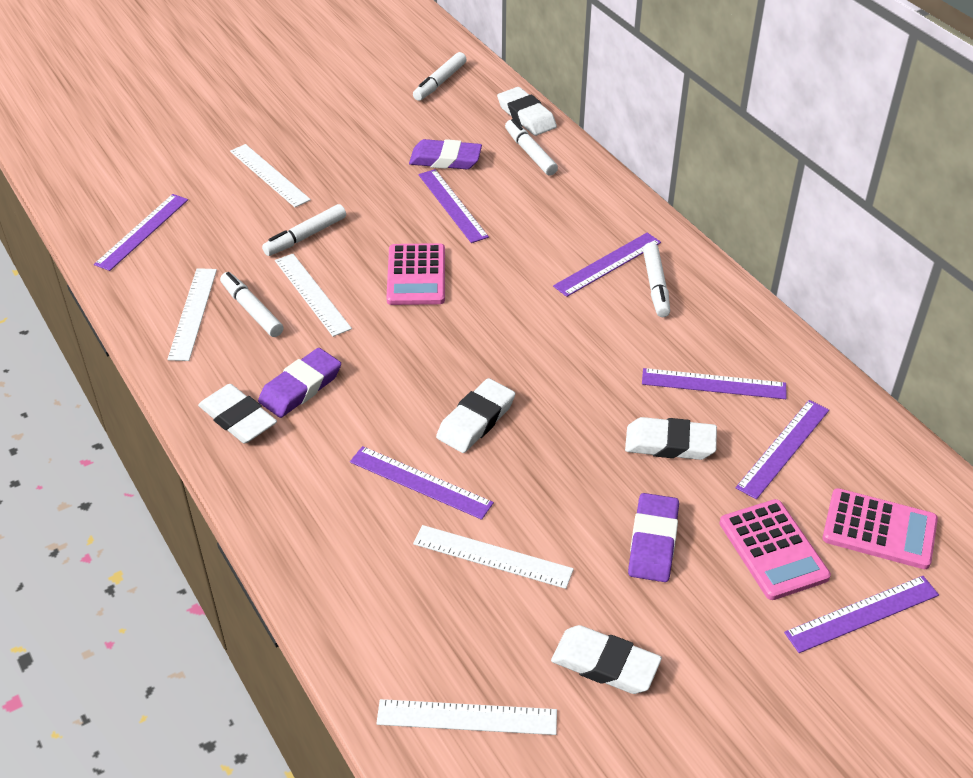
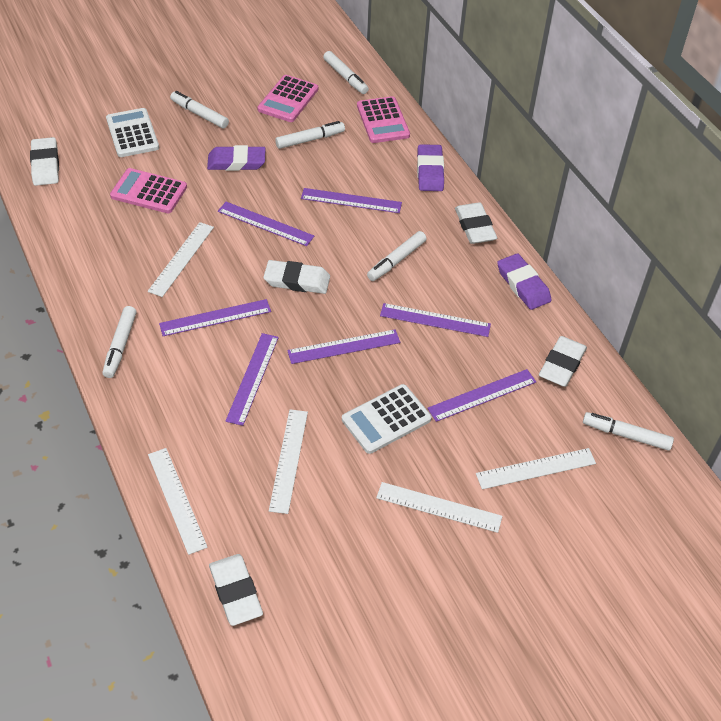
white calculator: 0 -> 2
white marker: 5 -> 6

